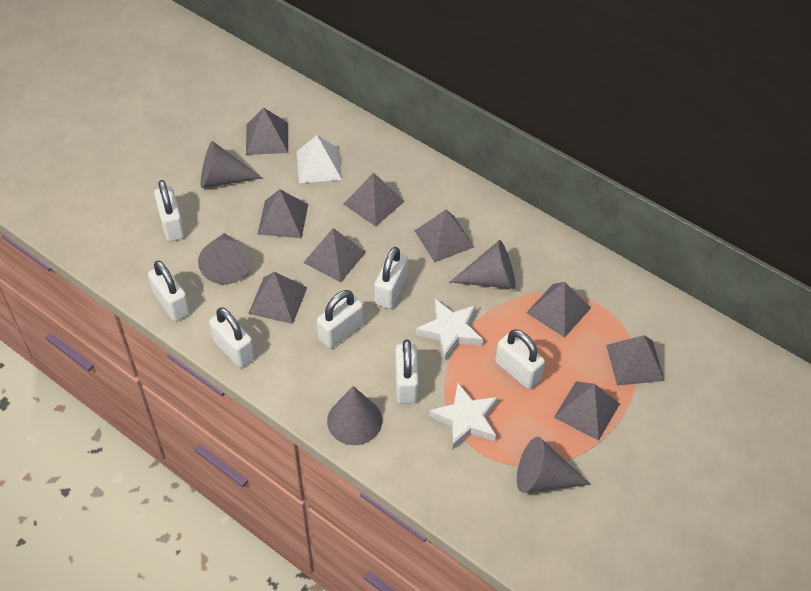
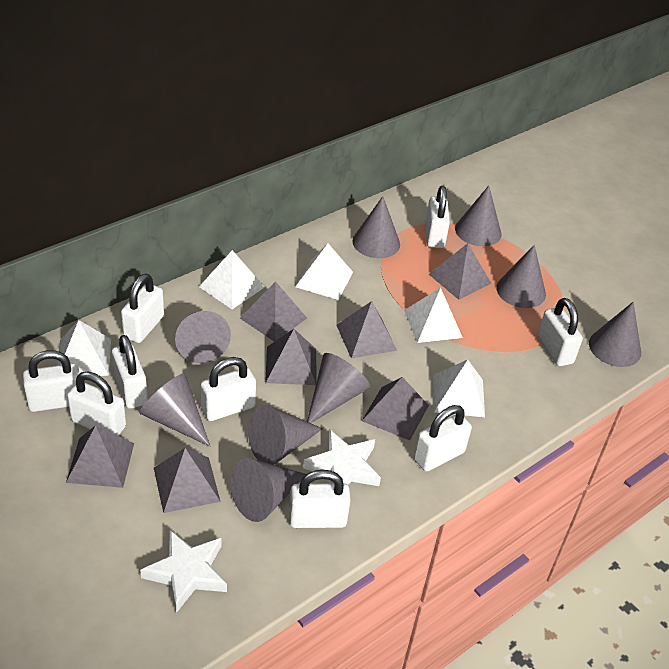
grey cone: 5 -> 9
grey pyramid: 9 -> 7
white padlock: 7 -> 9
white pyramid: 1 -> 5

